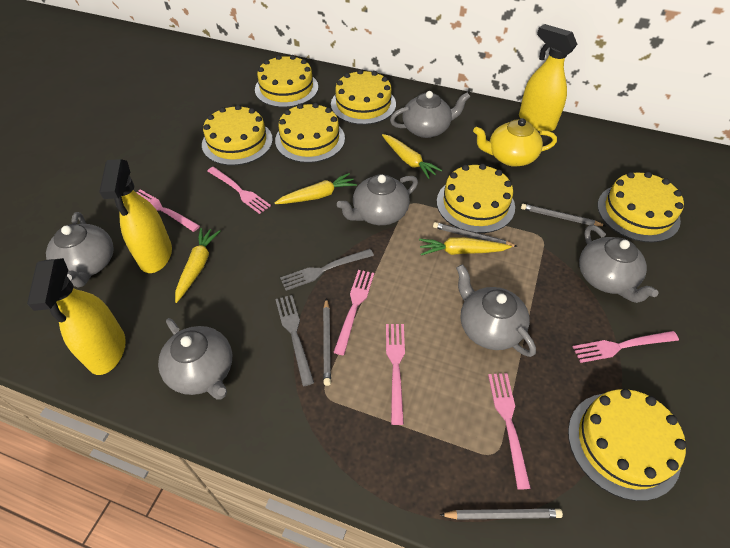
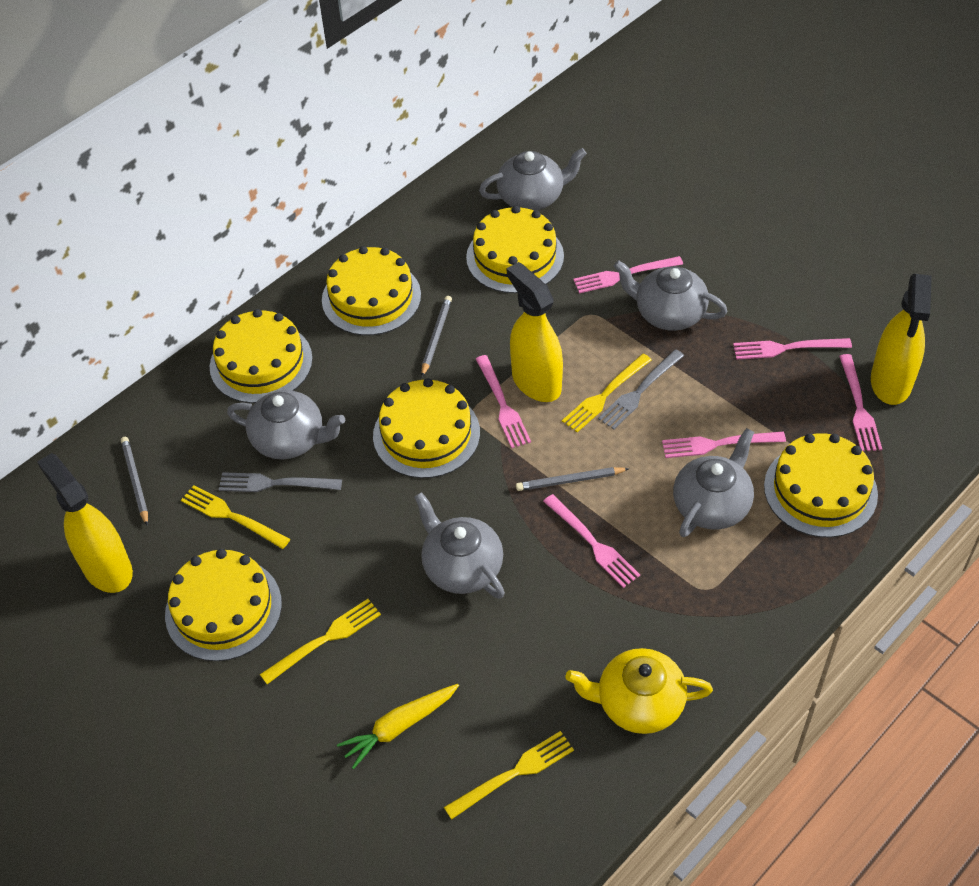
grey pencil: 4 -> 3
grey teapot: 6 -> 5
yellow cake: 7 -> 6
yellow carrot: 4 -> 1
yellow fork: 0 -> 4

